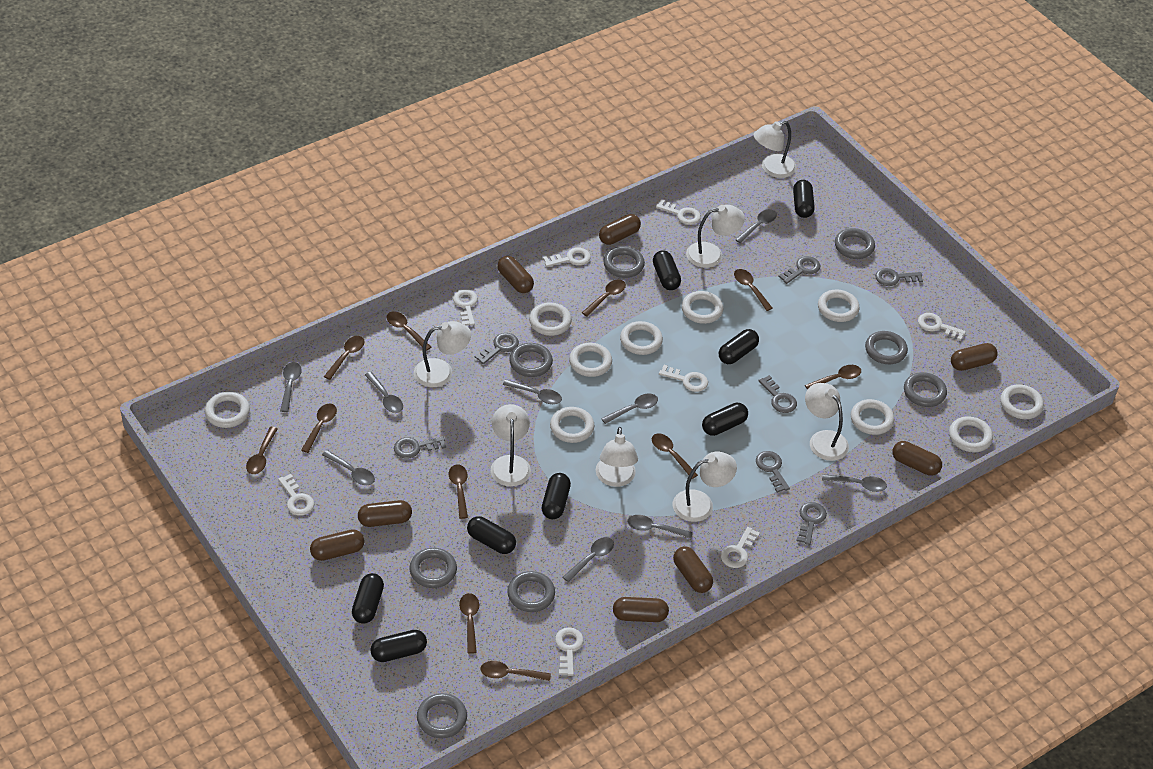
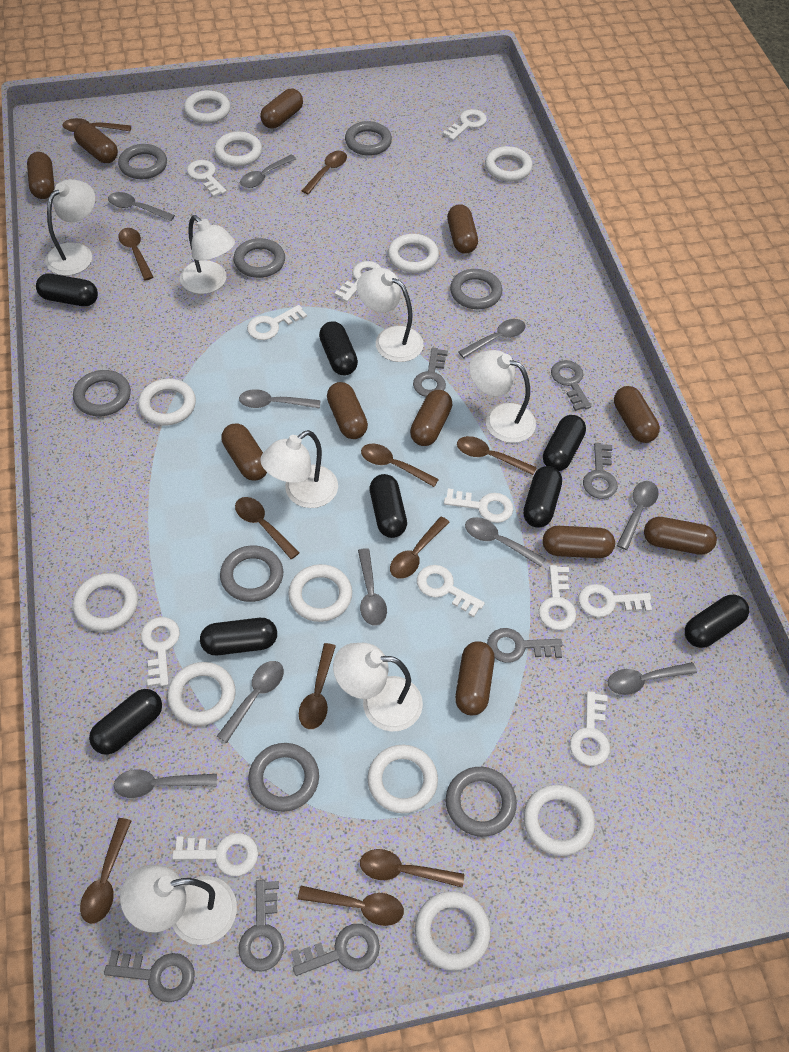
brown capsule: 8 -> 11
grey spoon: 9 -> 10
white key: 8 -> 11
white ring: 10 -> 11

